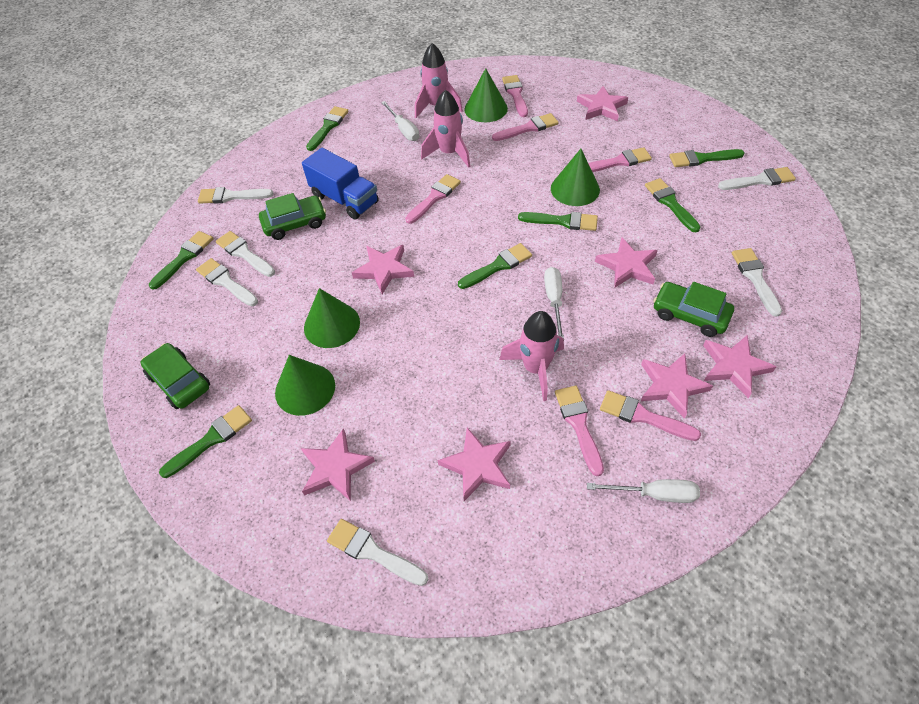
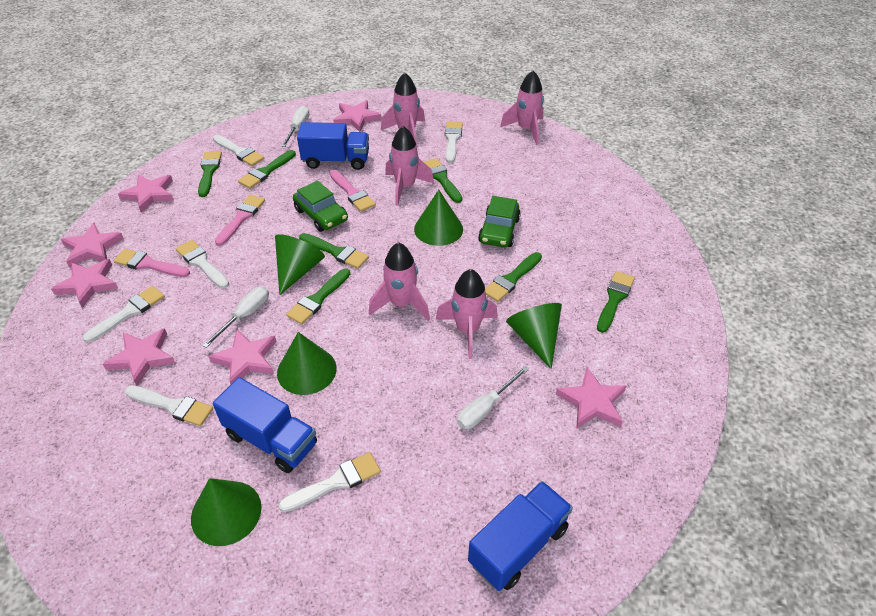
blue truck: 1 -> 3
green car: 3 -> 2
green cone: 4 -> 5
pink brush: 6 -> 3
pink rocket: 3 -> 5

